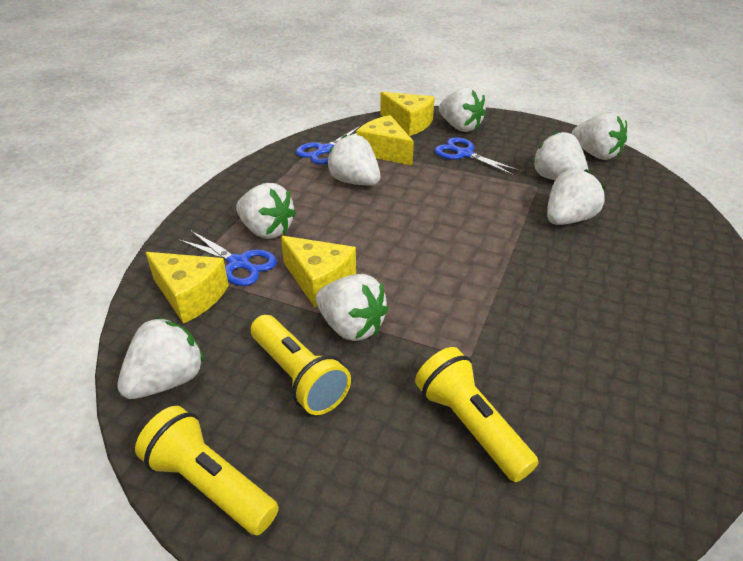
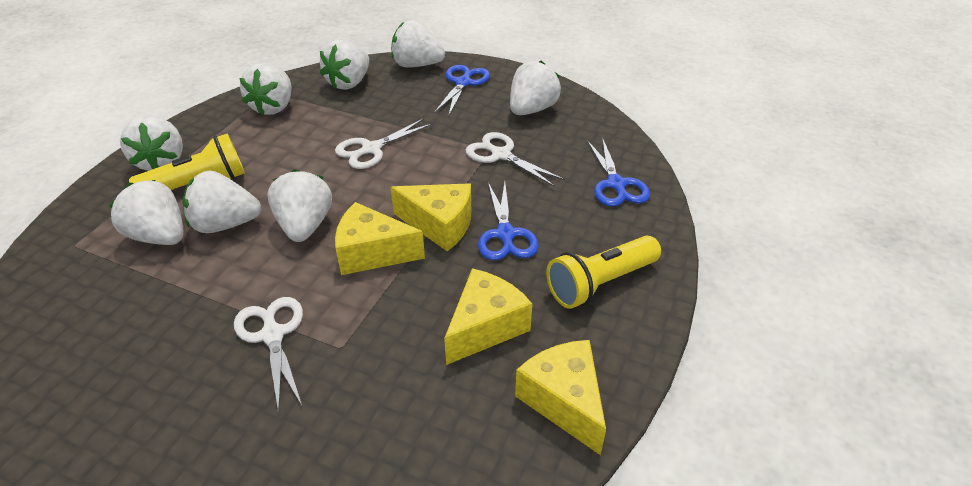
white scissors: 0 -> 3
yellow flashlight: 3 -> 2

